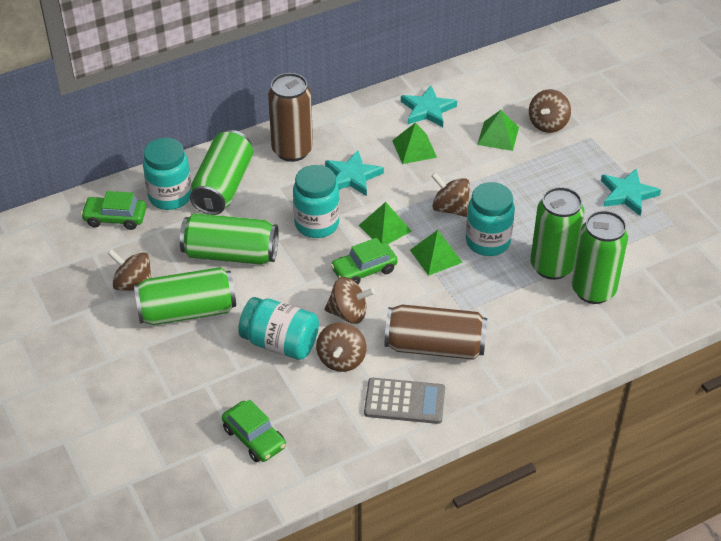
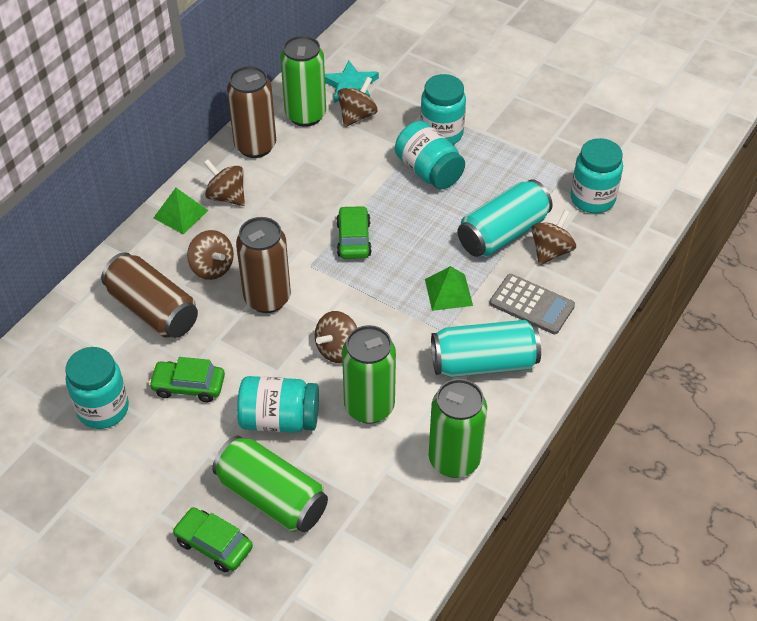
brown can: 2 -> 3
green can: 5 -> 4
green pyramid: 4 -> 2
turquoise can: 0 -> 2
turquoise jar: 4 -> 5
turquoise star: 3 -> 1

